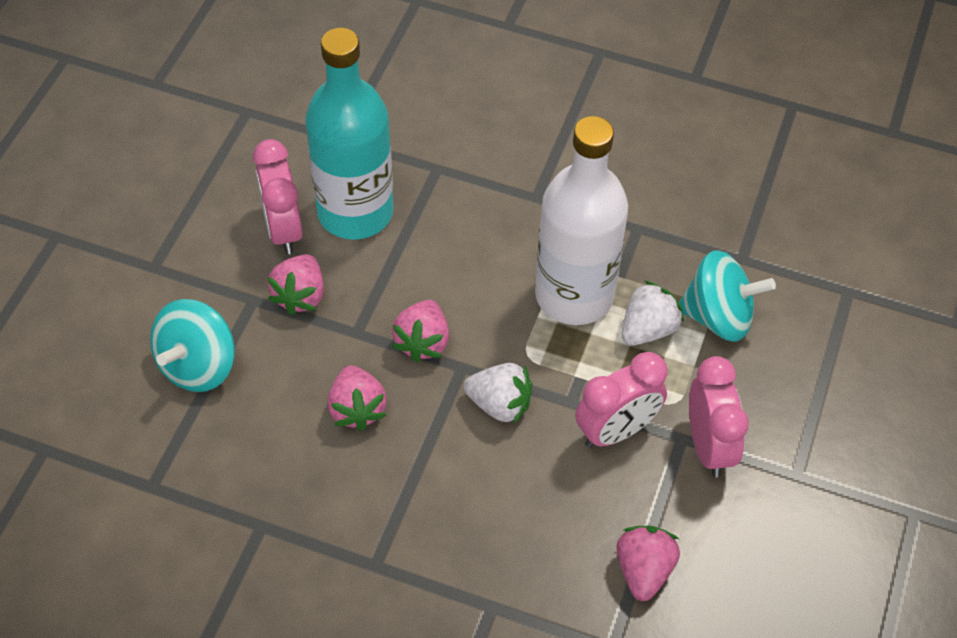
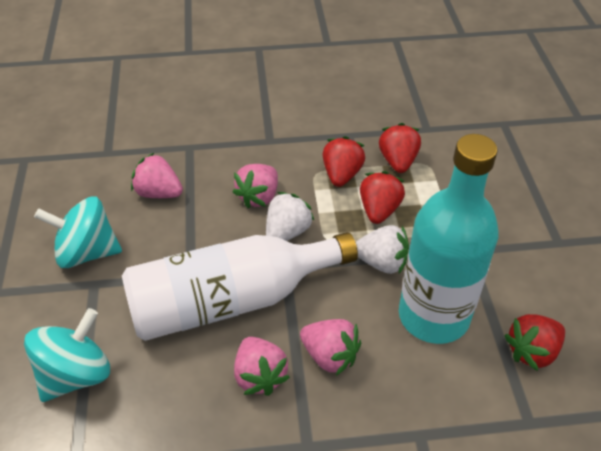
pink clock: 3 -> 0
red strawberry: 0 -> 4

